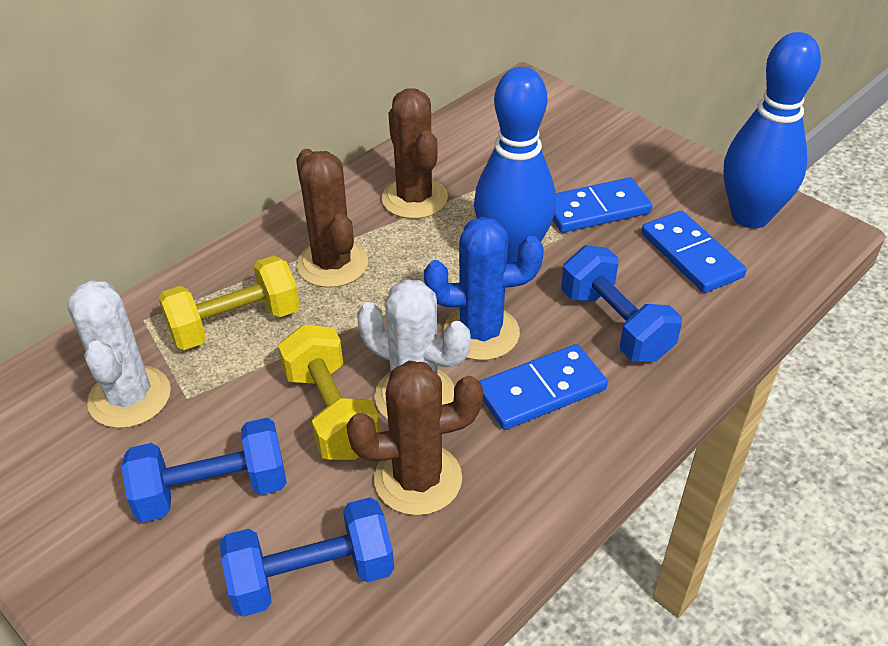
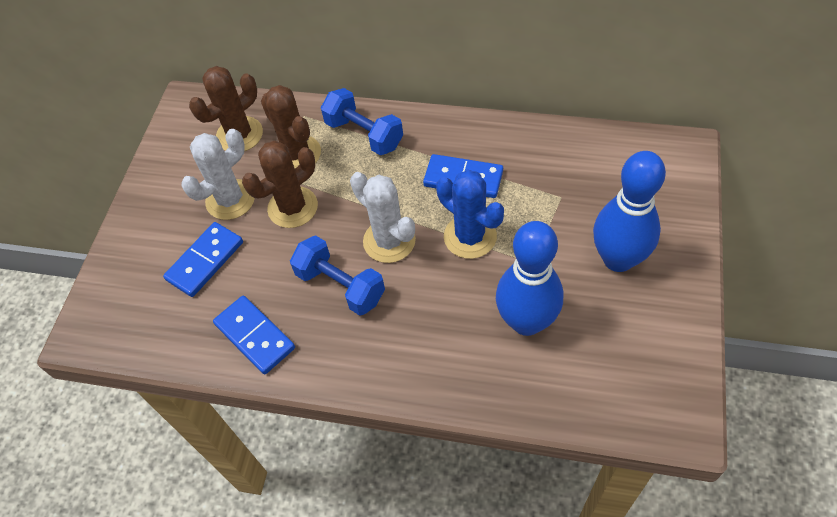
blue dumbbell: 3 -> 2
yellow dumbbell: 2 -> 0

